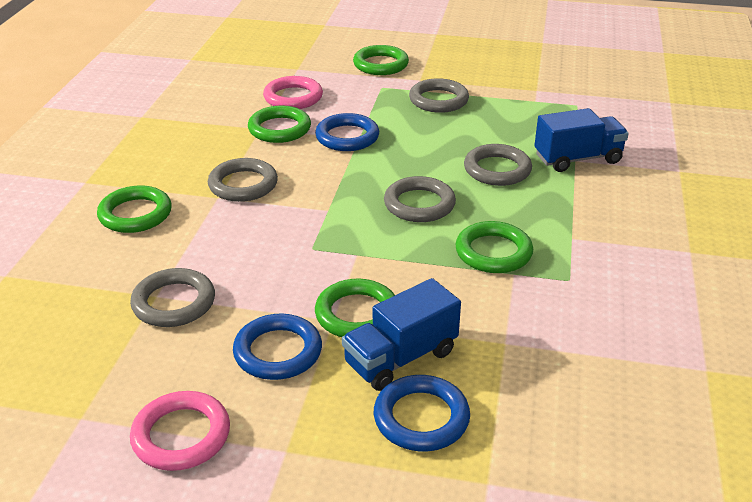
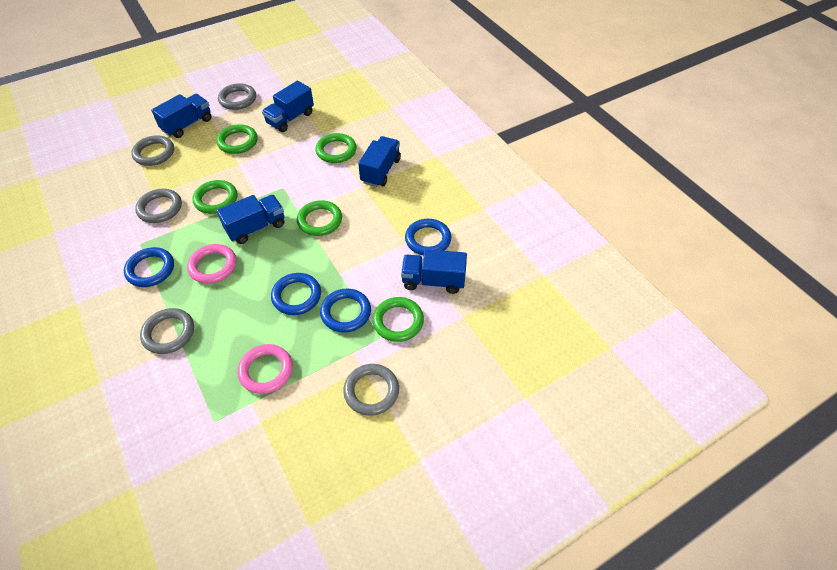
blue ring: 3 -> 4
blue truck: 2 -> 5

